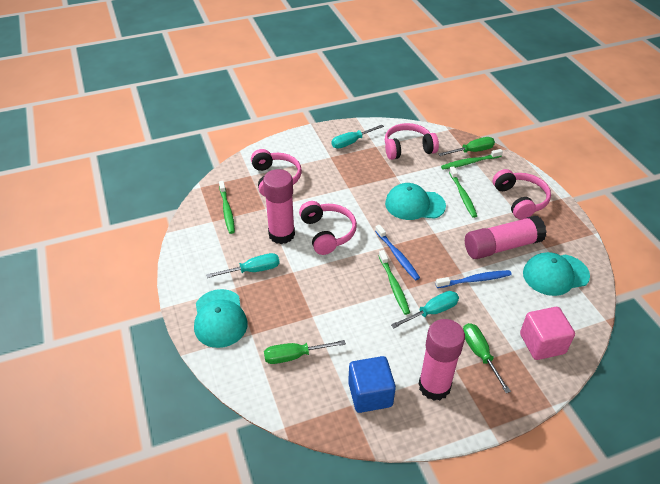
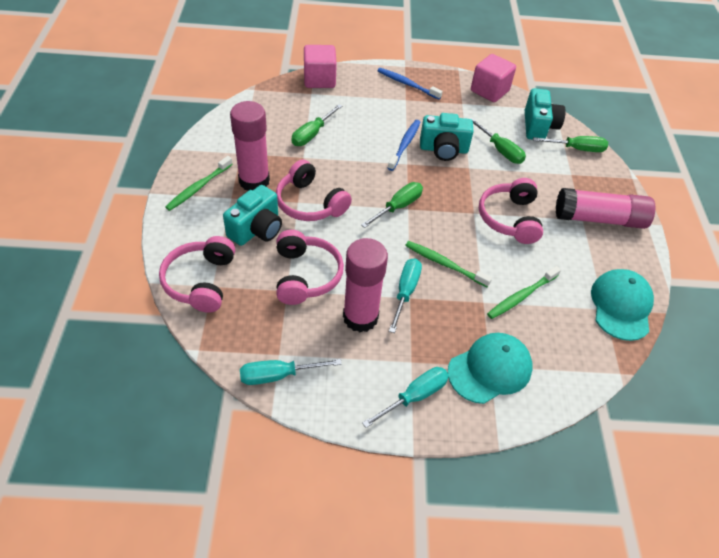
blue cube: 1 -> 0
green screwdriver: 3 -> 4
green toothbrush: 4 -> 3
pink cube: 1 -> 2
turquoise camera: 0 -> 3
turquoise cap: 3 -> 2

